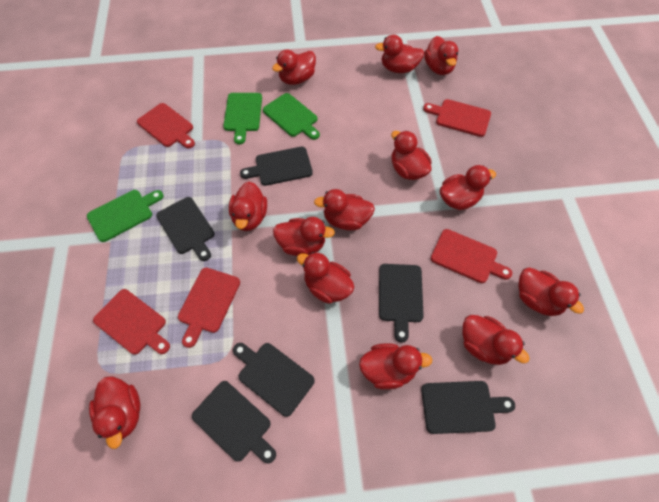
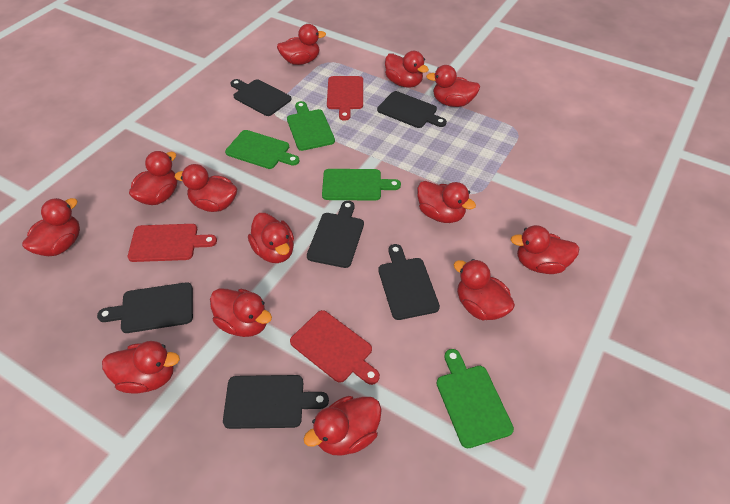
green cutting board: 3 -> 4
red cutting board: 5 -> 3

